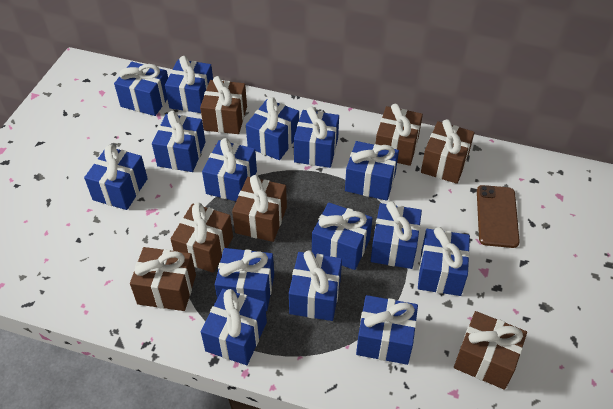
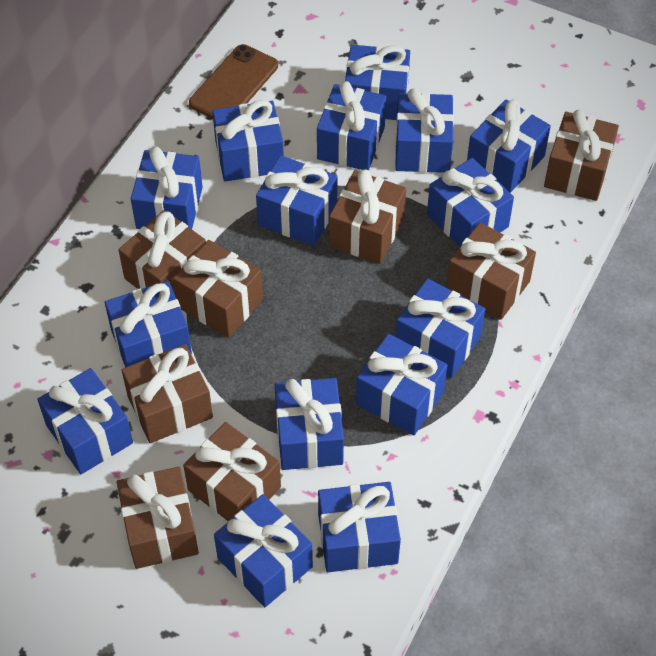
brown gift: 7 -> 8

